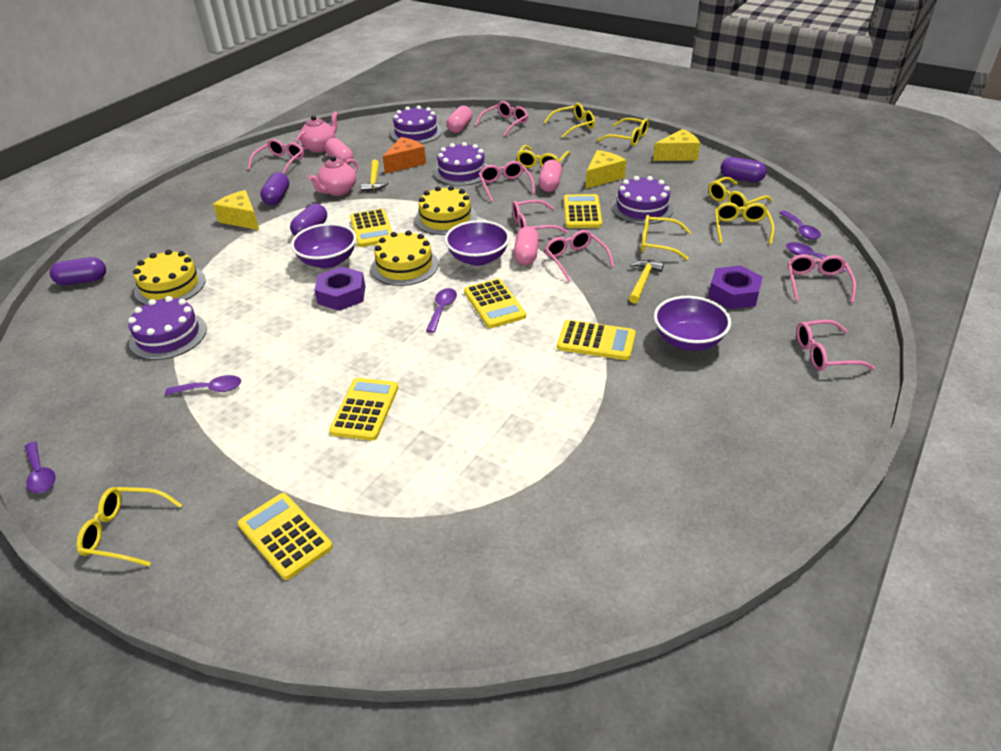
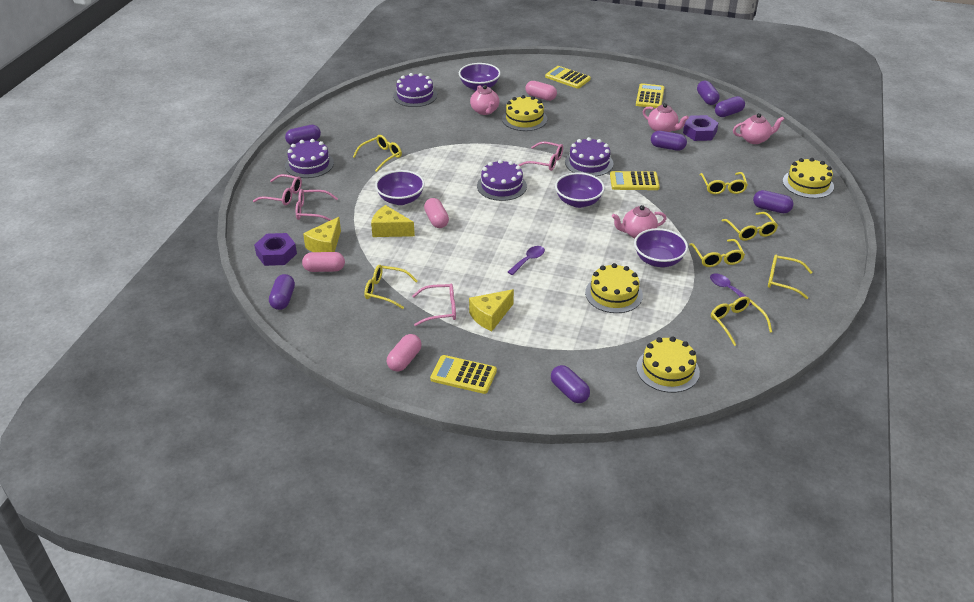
orange cheese: 1 -> 0
pink glasses: 7 -> 4
pink teapot: 2 -> 4
purple bowl: 3 -> 4
purple capsule: 4 -> 7
purple spoon: 5 -> 2
yellow cake: 3 -> 4
yellow calculator: 6 -> 4
yellow hammer: 2 -> 0

